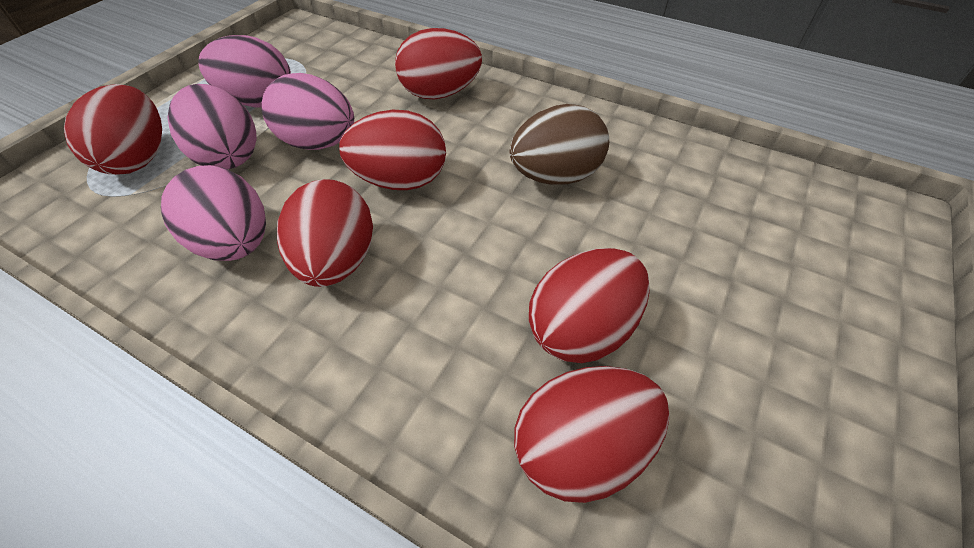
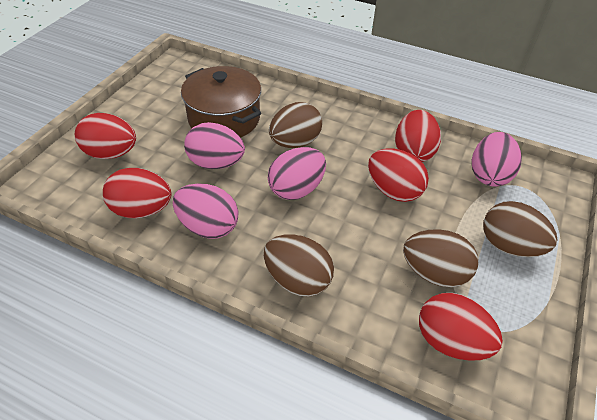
brown egg: 1 -> 4
brown pot: 0 -> 1
red egg: 6 -> 5

